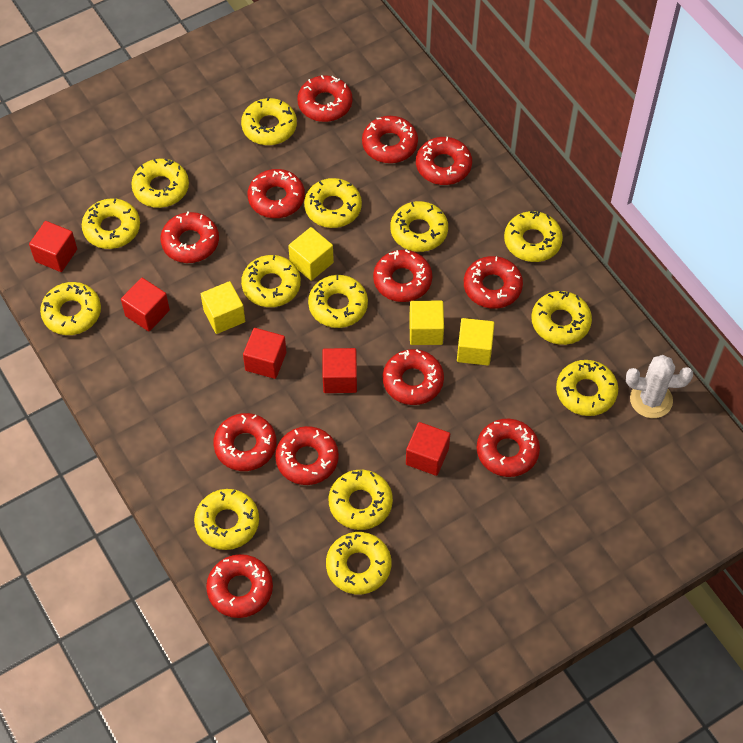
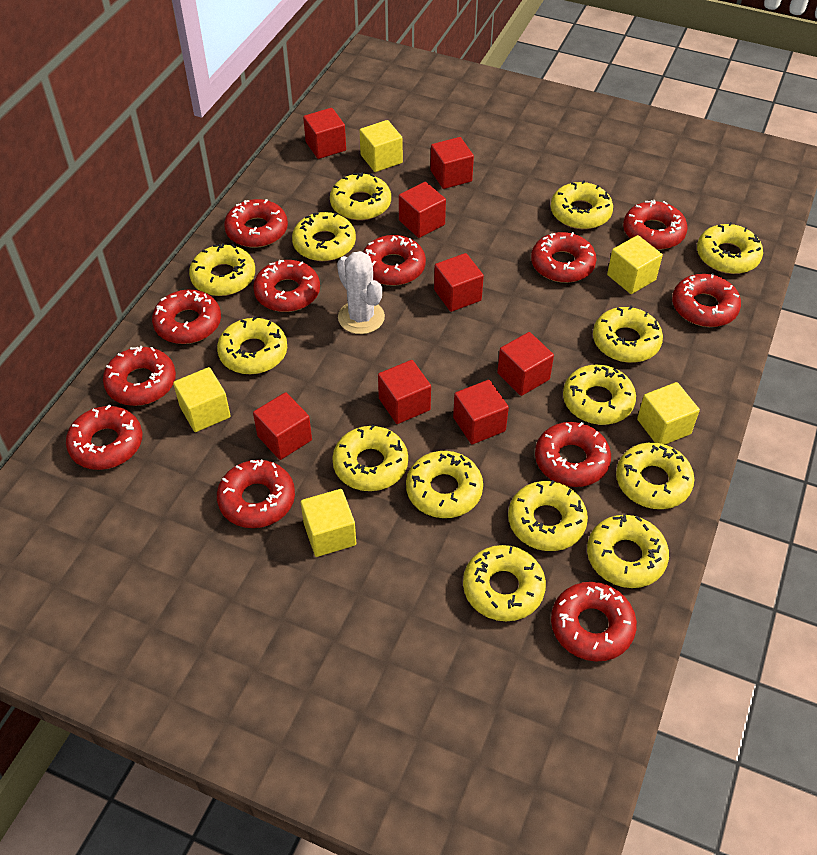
red cube: 5 -> 8
yellow cube: 4 -> 5

